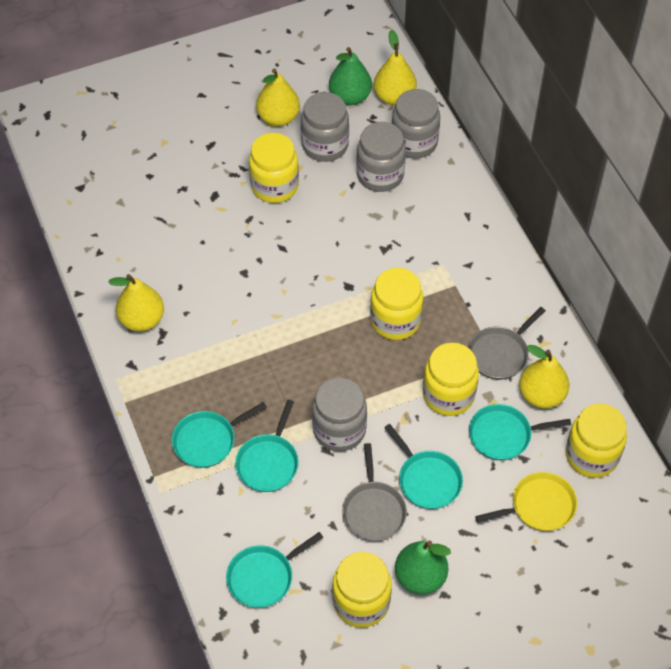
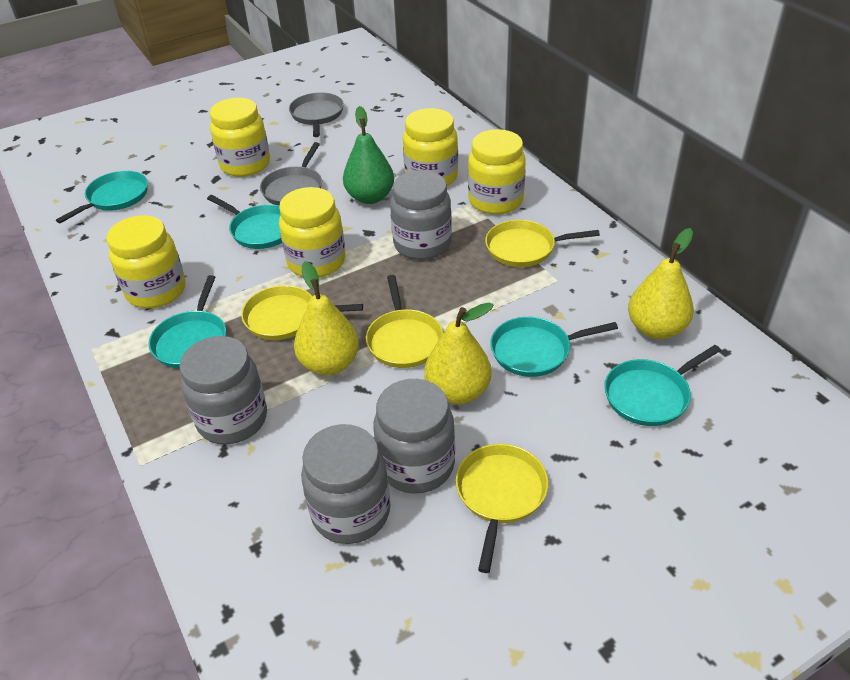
green pear: 2 -> 1
yellow pan: 1 -> 4
yellow pear: 4 -> 3

